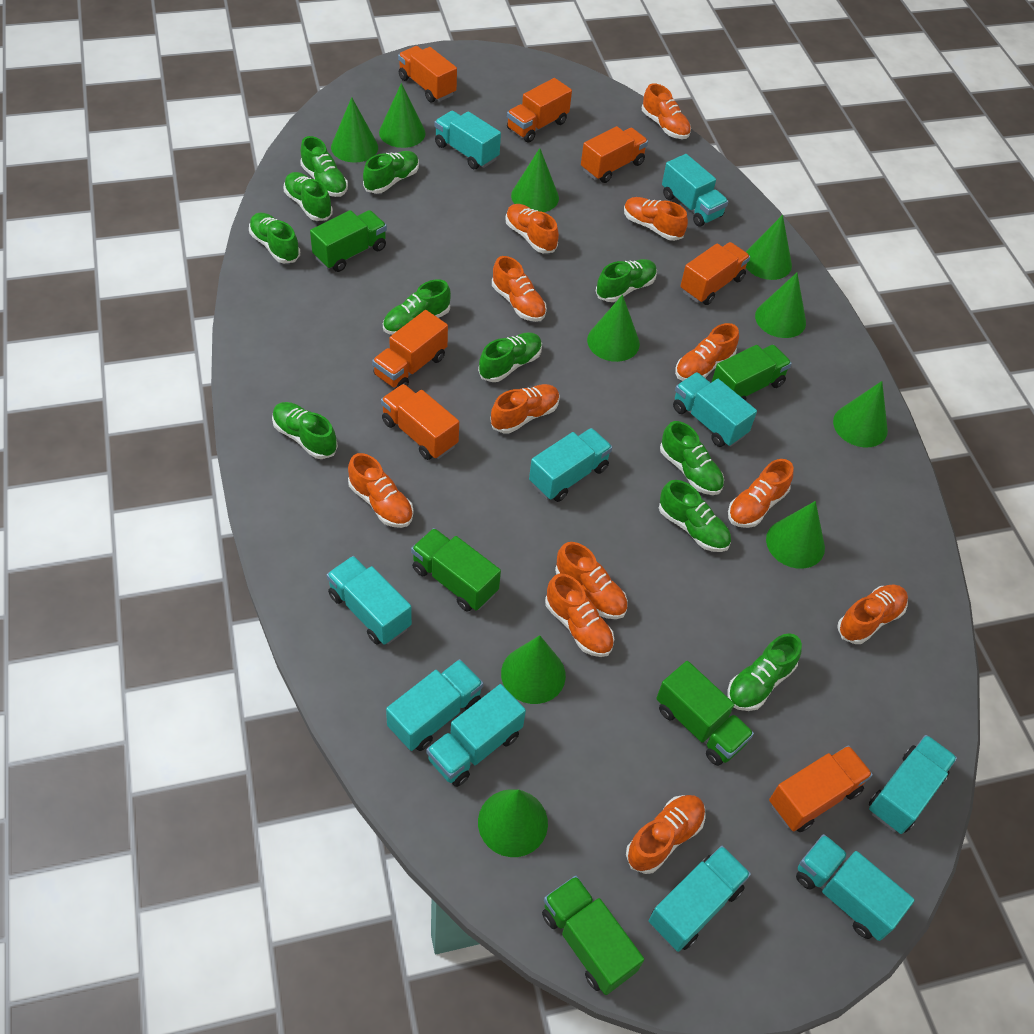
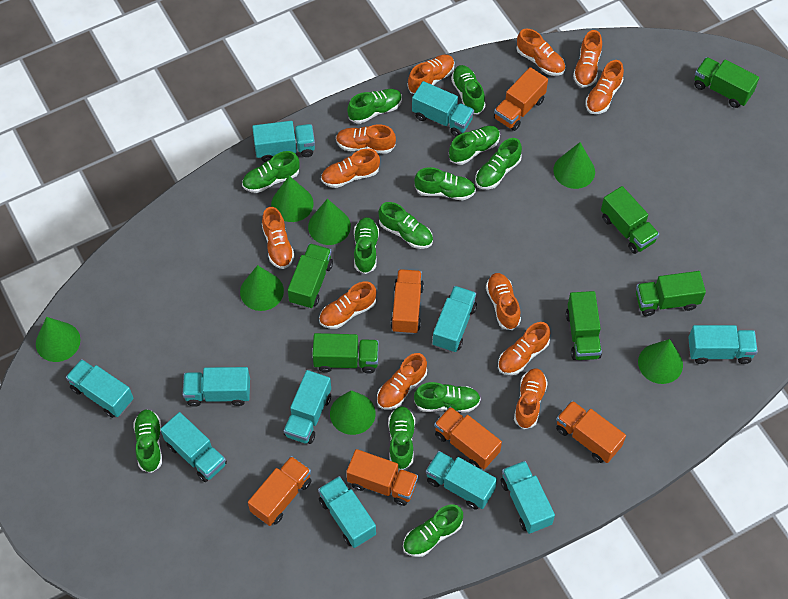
green cone: 10 -> 7
green shoe: 11 -> 12
green truck: 5 -> 6
orange truck: 7 -> 6
turquoise truck: 10 -> 11

